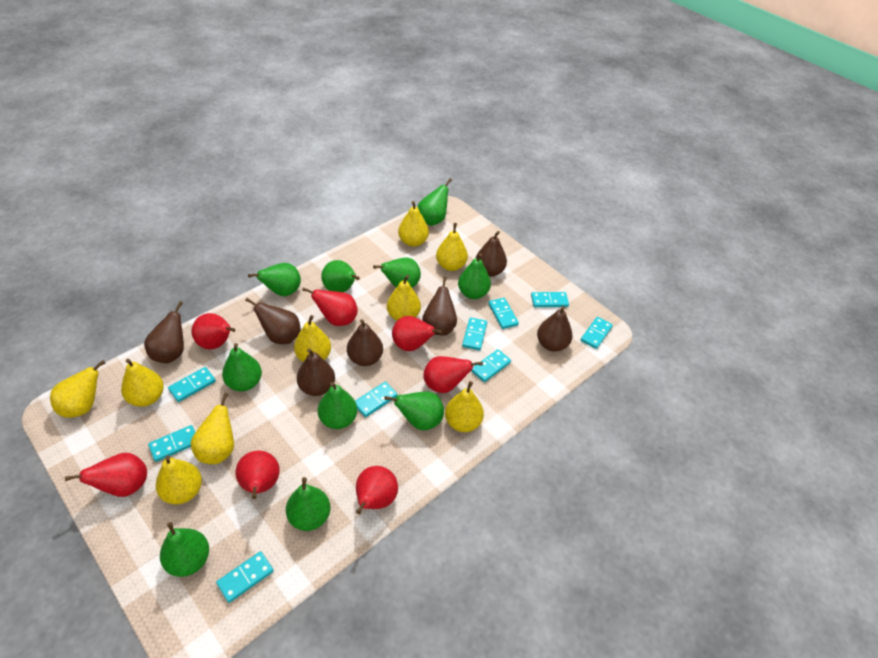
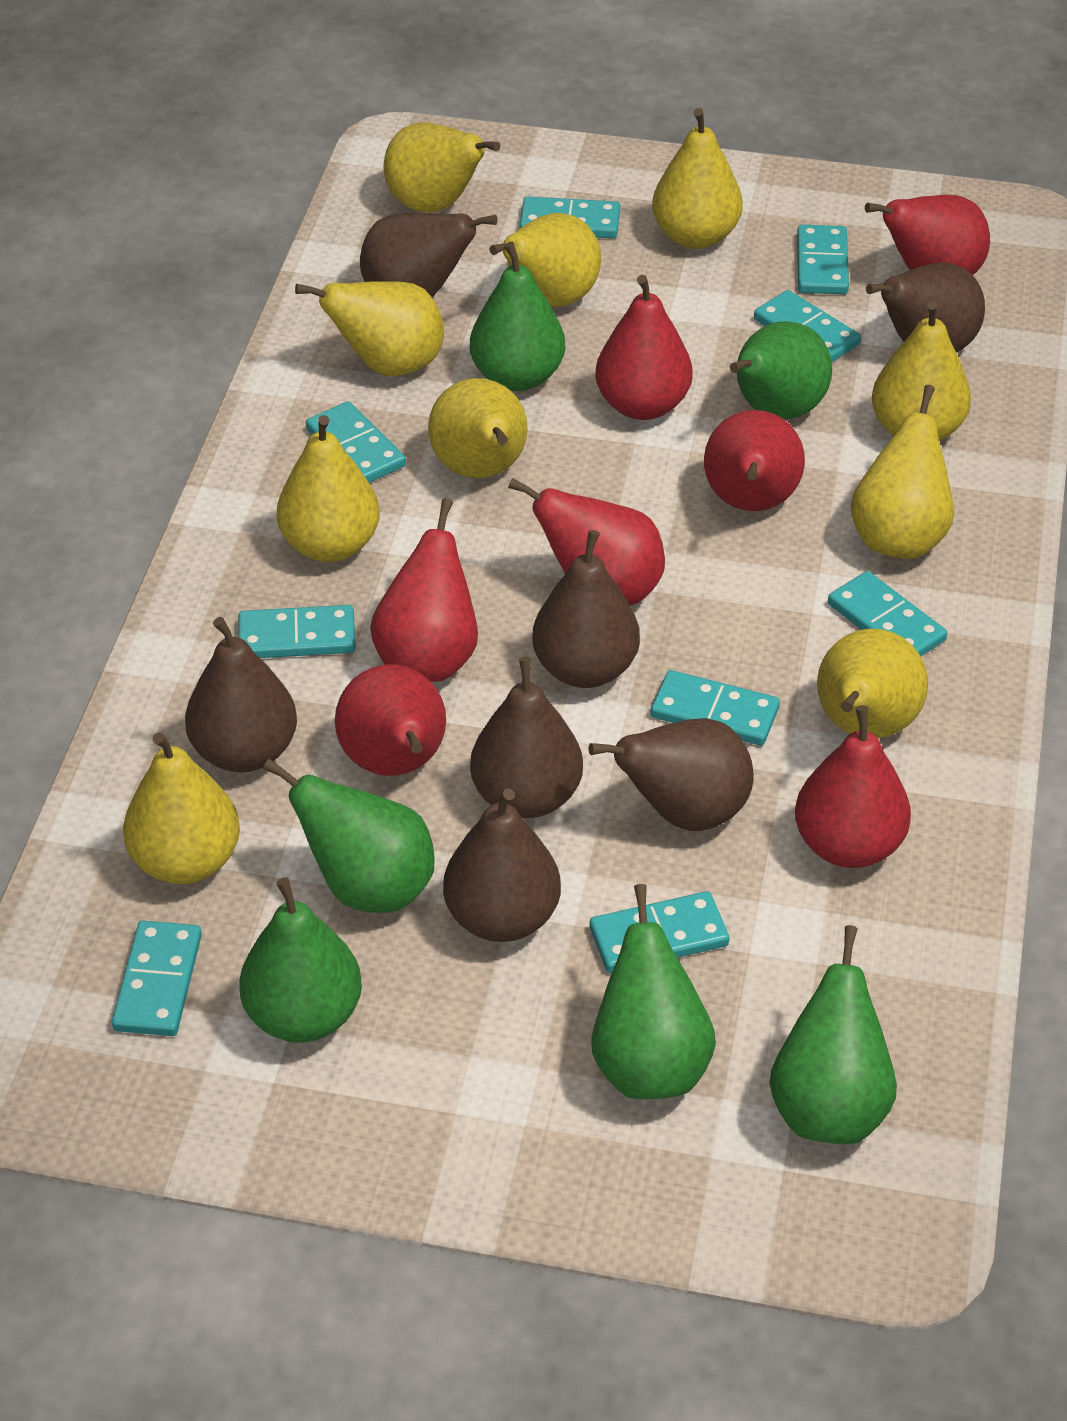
green pear: 10 -> 6
yellow pear: 9 -> 10

